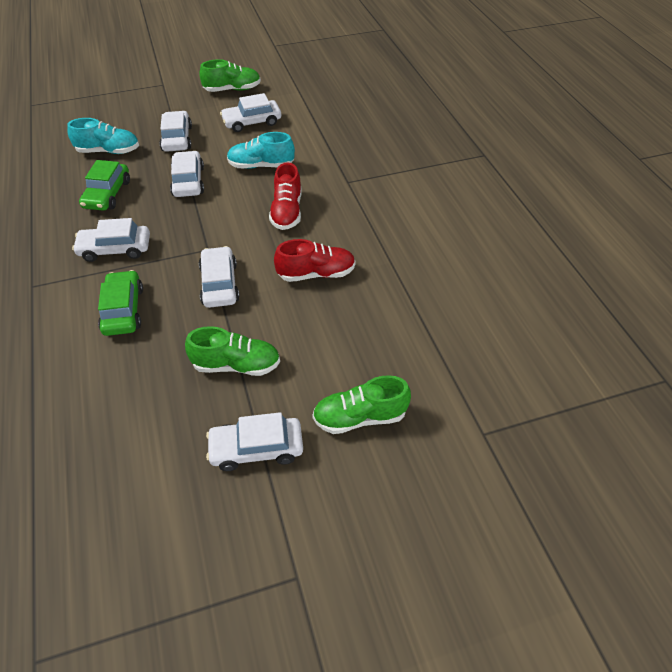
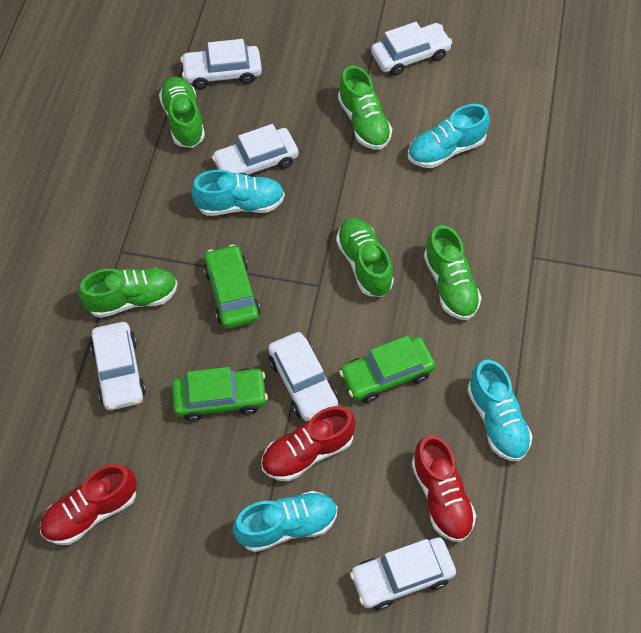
green car: 2 -> 3
green shoe: 3 -> 5
red shoe: 2 -> 3
turquoise shoe: 2 -> 4

